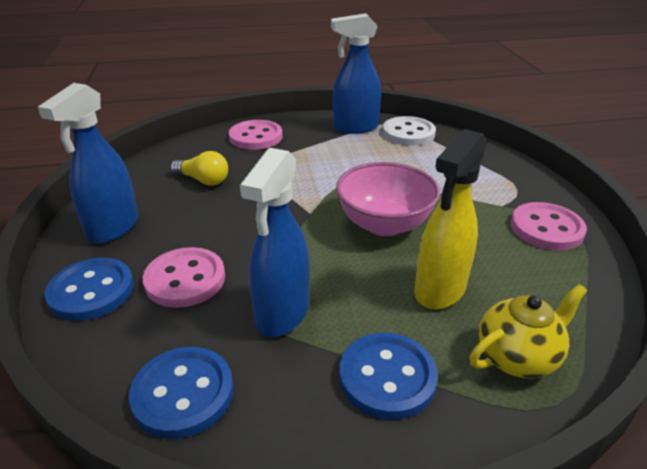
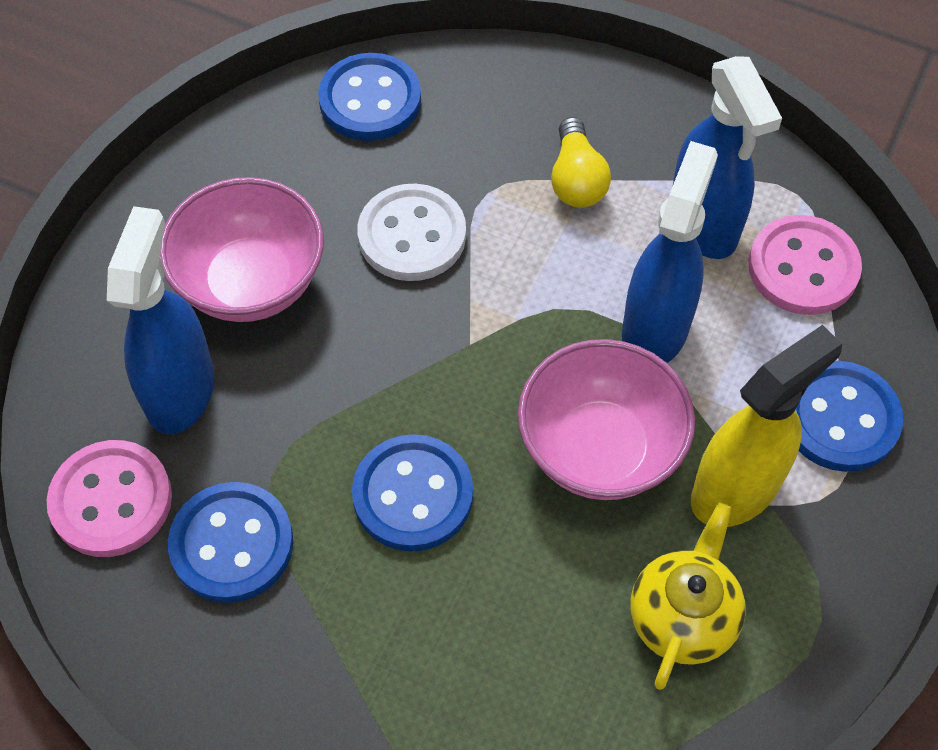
blue button: 3 -> 4
pink bowl: 1 -> 2
pink button: 3 -> 2

